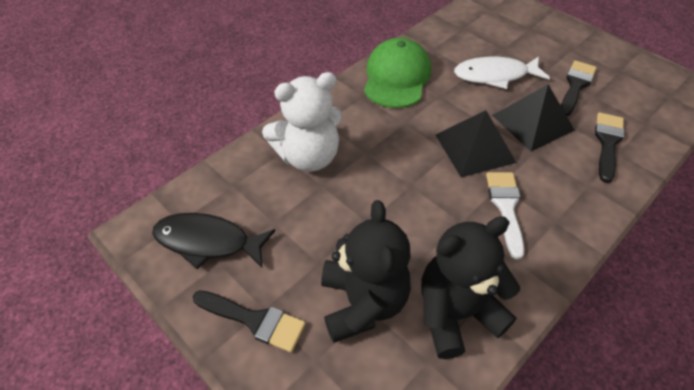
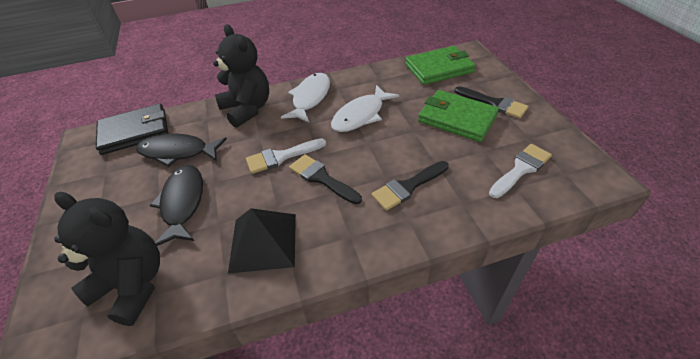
black fish: 1 -> 2
black pyramid: 2 -> 1
black wallet: 0 -> 1
green cap: 1 -> 0
green wallet: 0 -> 2
white brush: 1 -> 2
white fish: 1 -> 2
white teddy bear: 1 -> 0

